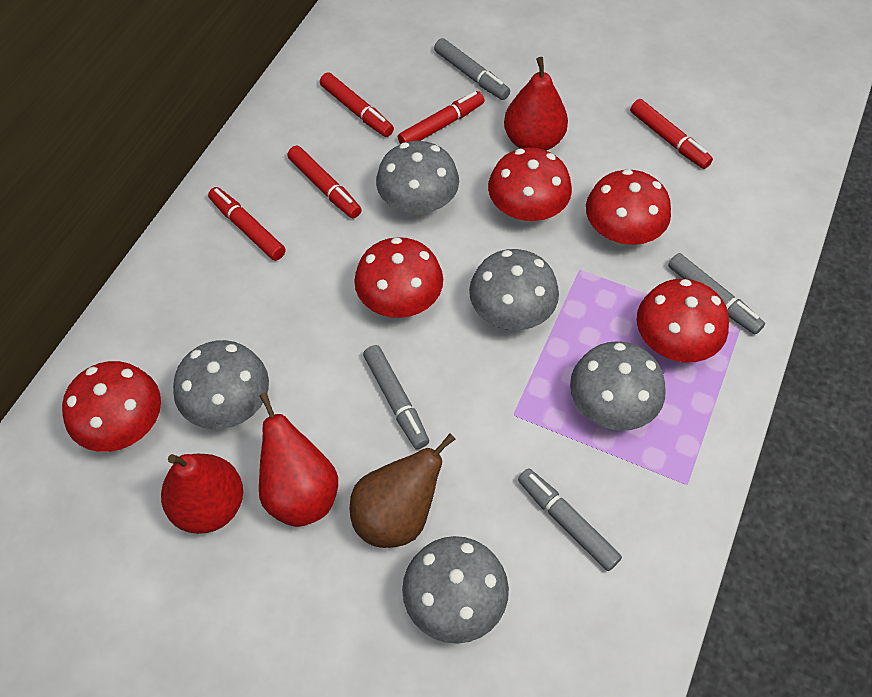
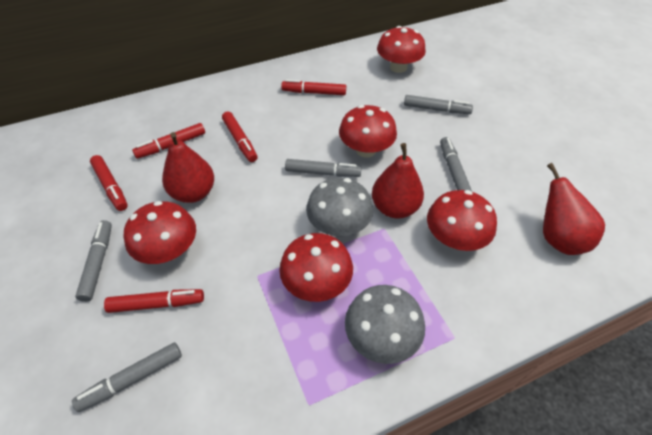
brown pear: 1 -> 0
grey marker: 4 -> 5
grey mushroom: 5 -> 2

